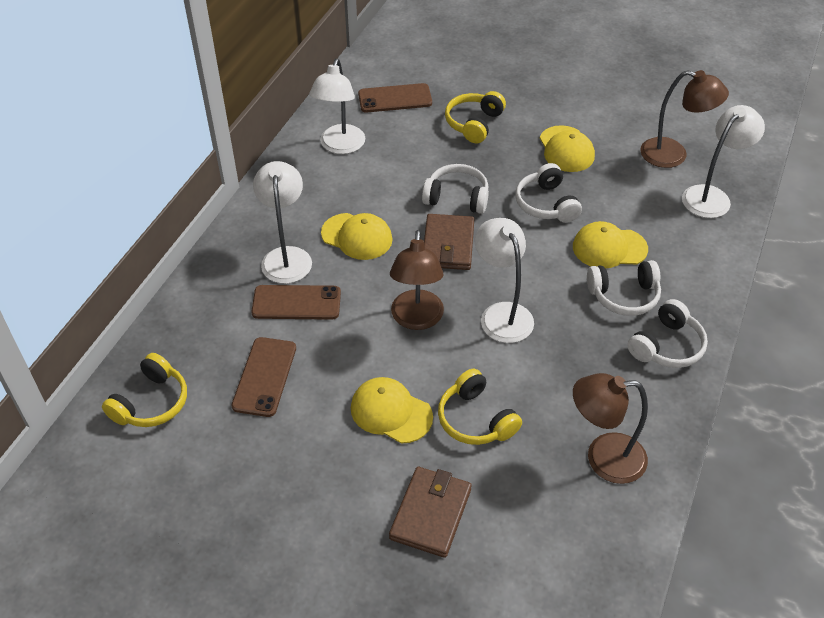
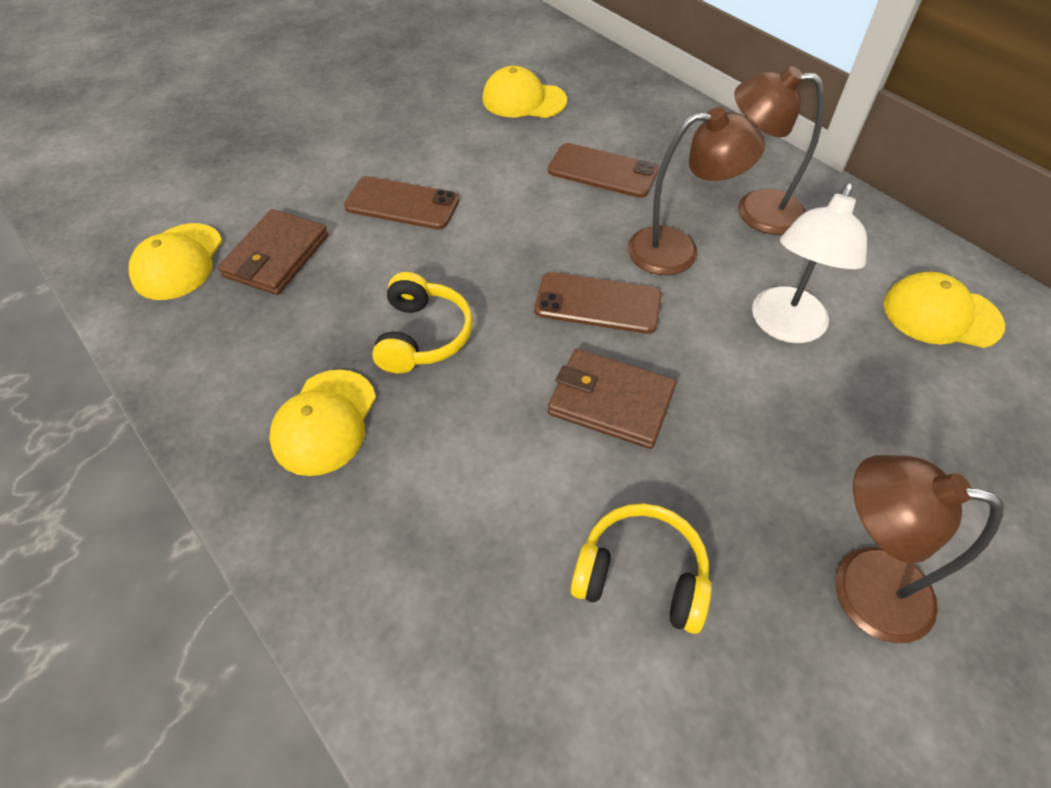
white headphones: 4 -> 0
white lamp: 4 -> 1
yellow headphones: 3 -> 2

